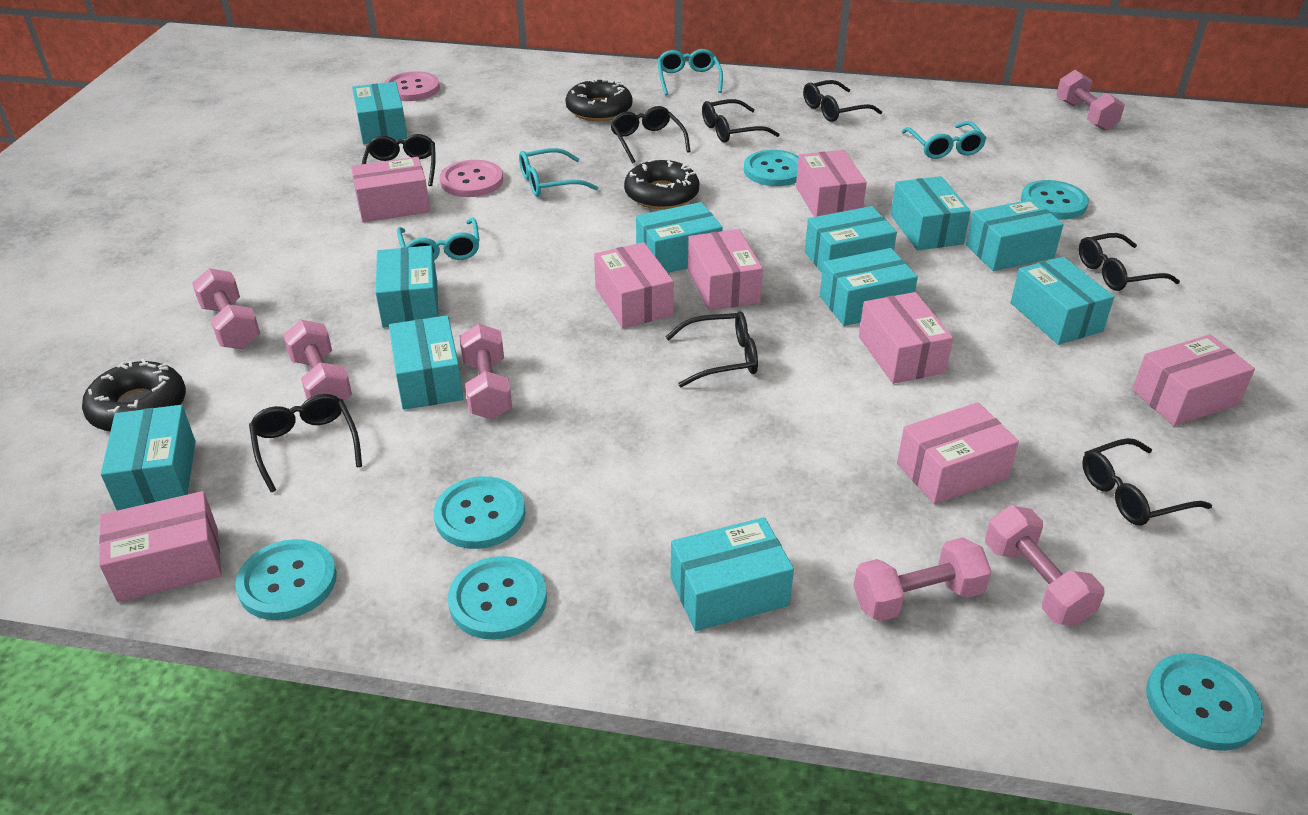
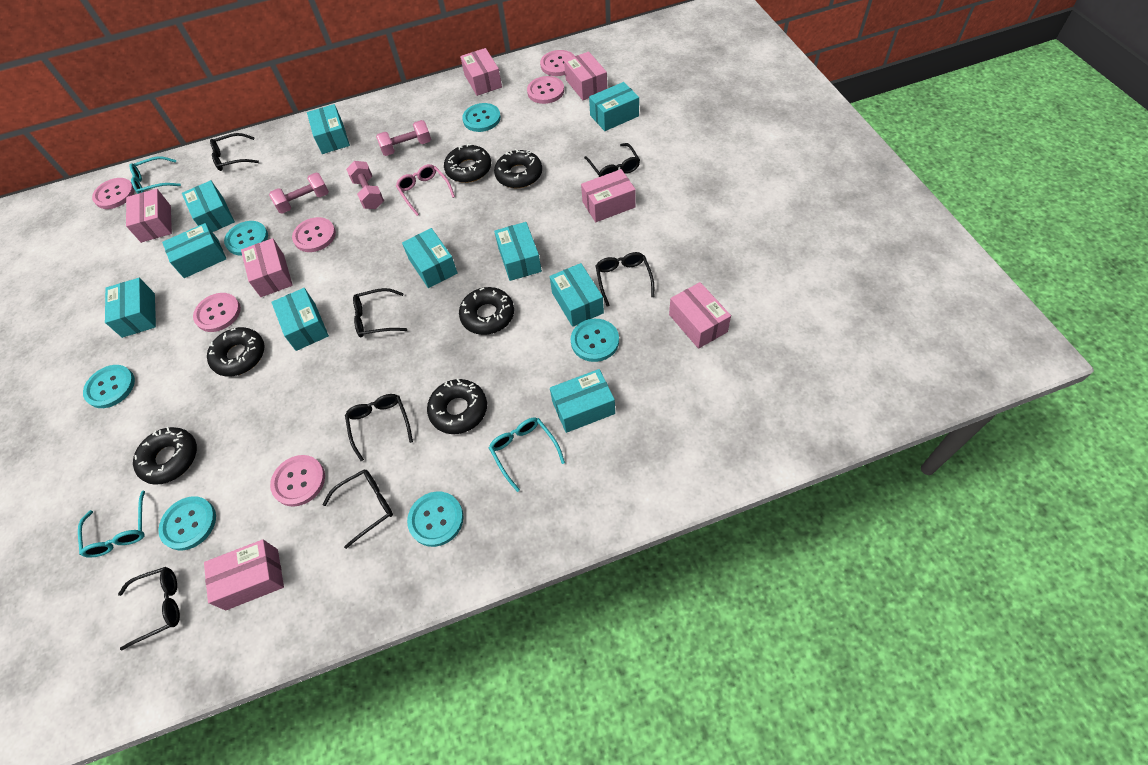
black donut: 3 -> 6
black glasses: 8 -> 7
pink box: 8 -> 7
pink button: 2 -> 6
pink dumbbell: 6 -> 3
pink glasses: 0 -> 1
turquoise box: 11 -> 10
turquoise glasses: 4 -> 3

